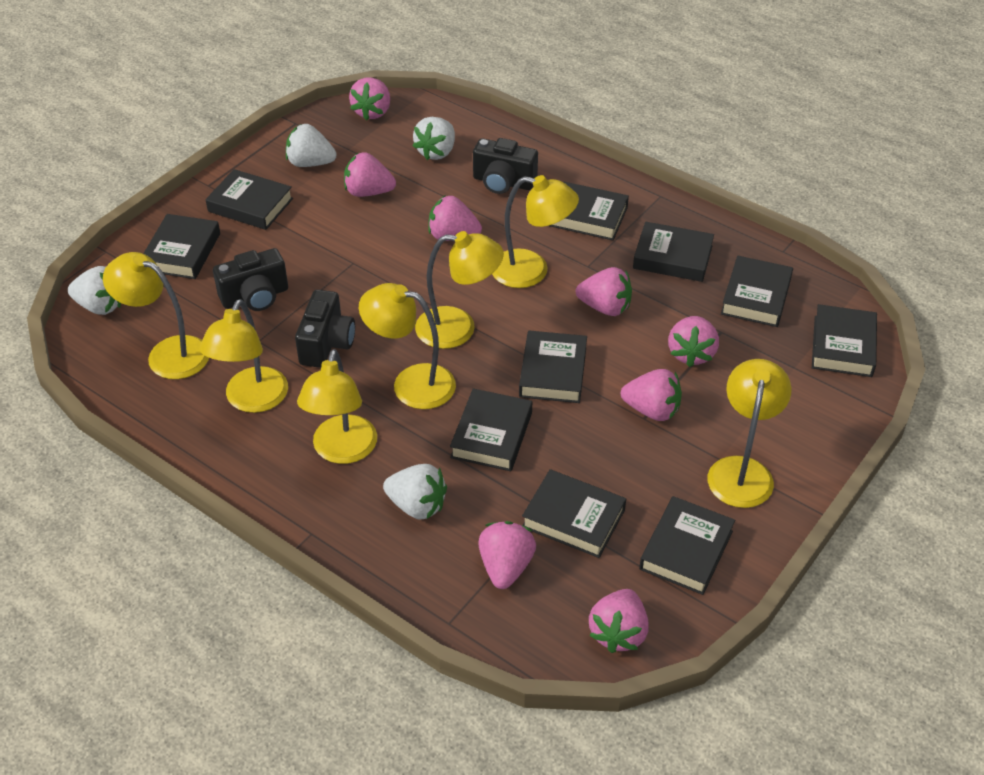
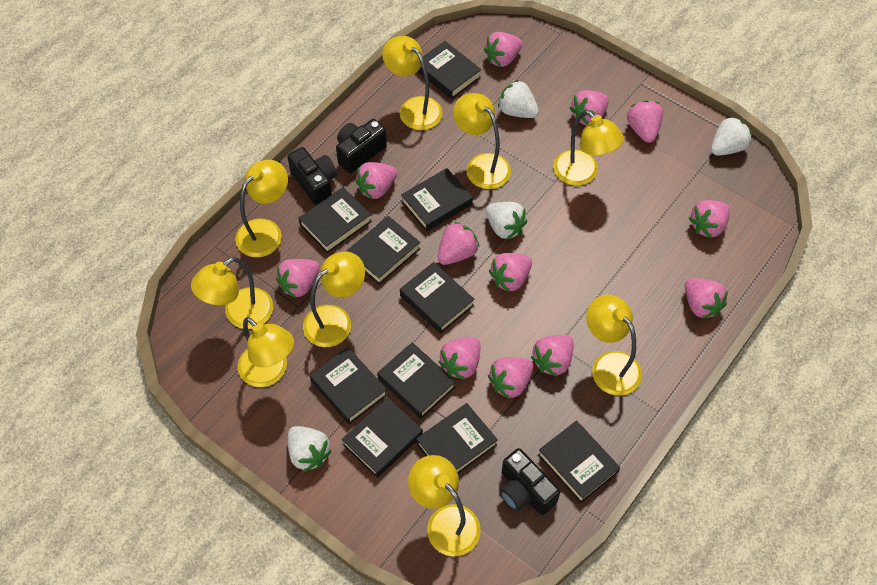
pink strawberry: 8 -> 12
yellow lamp: 7 -> 9

